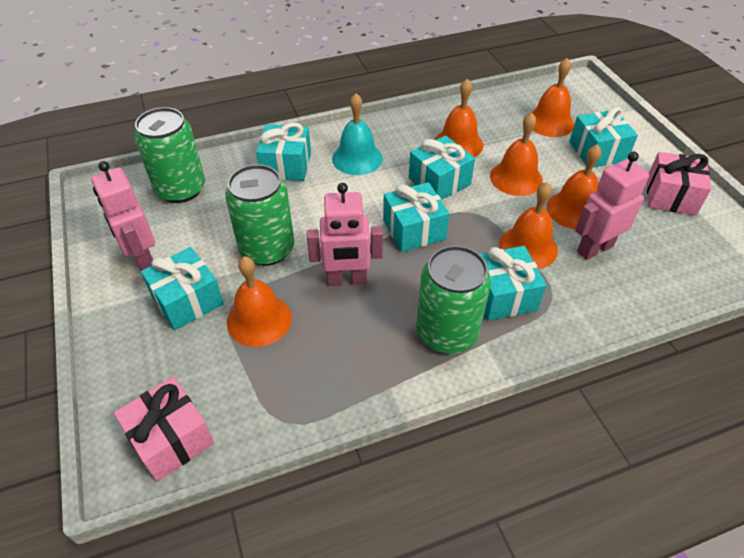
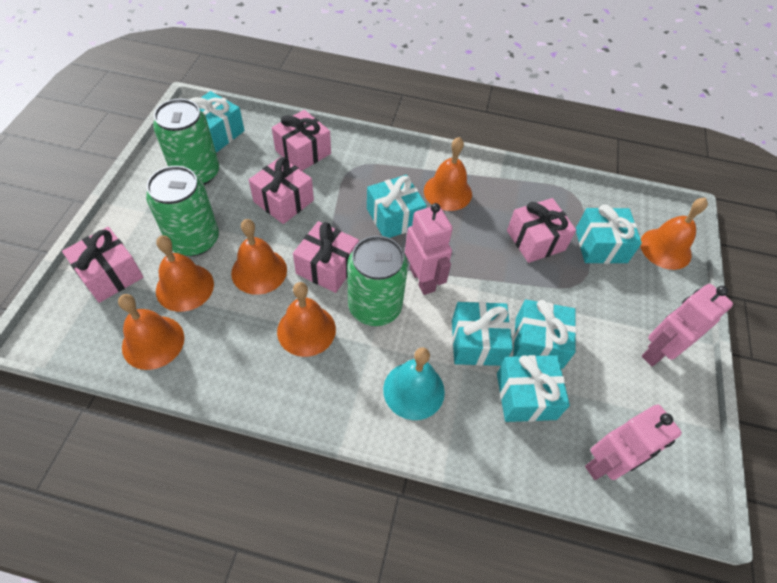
pink gift: 2 -> 5

